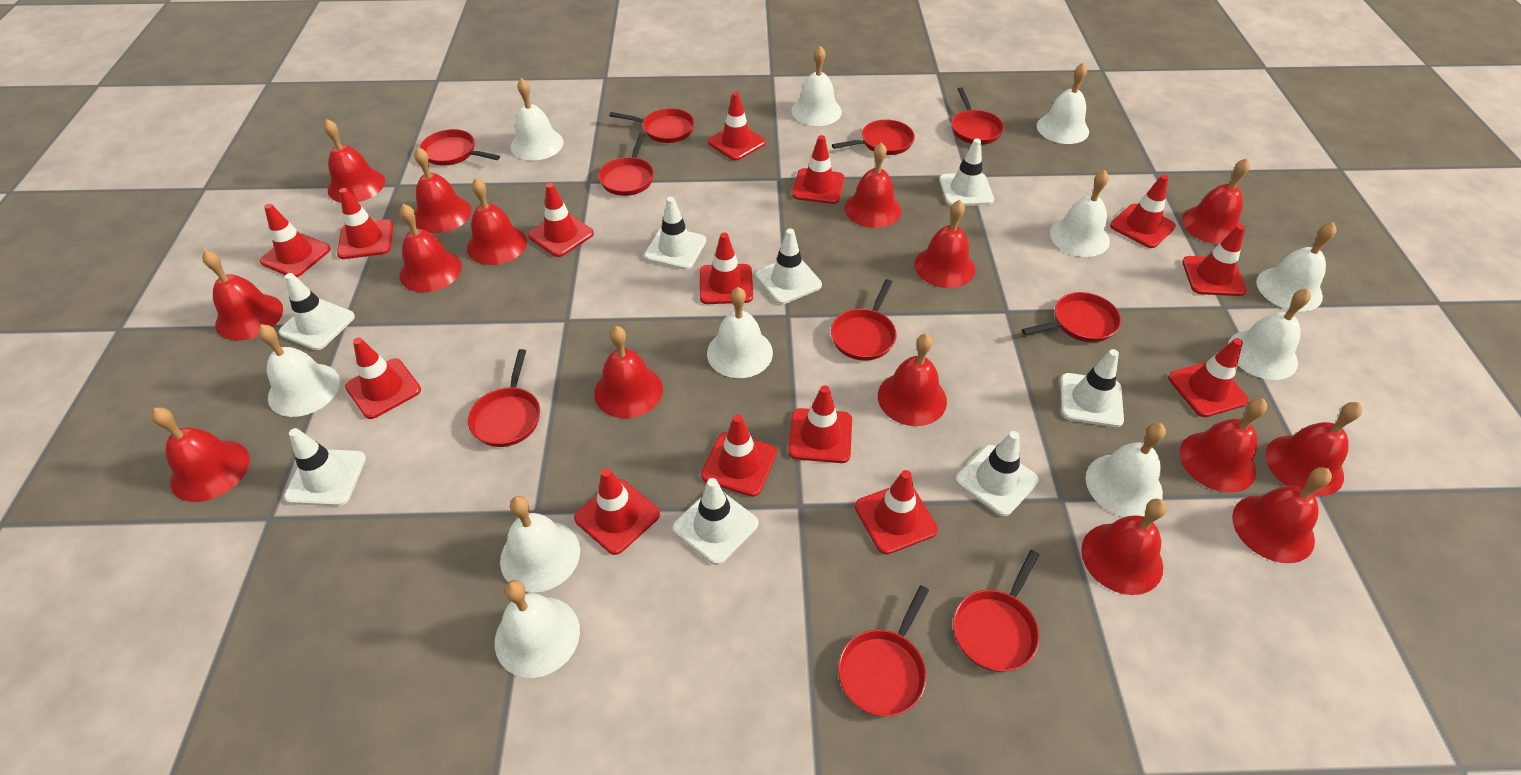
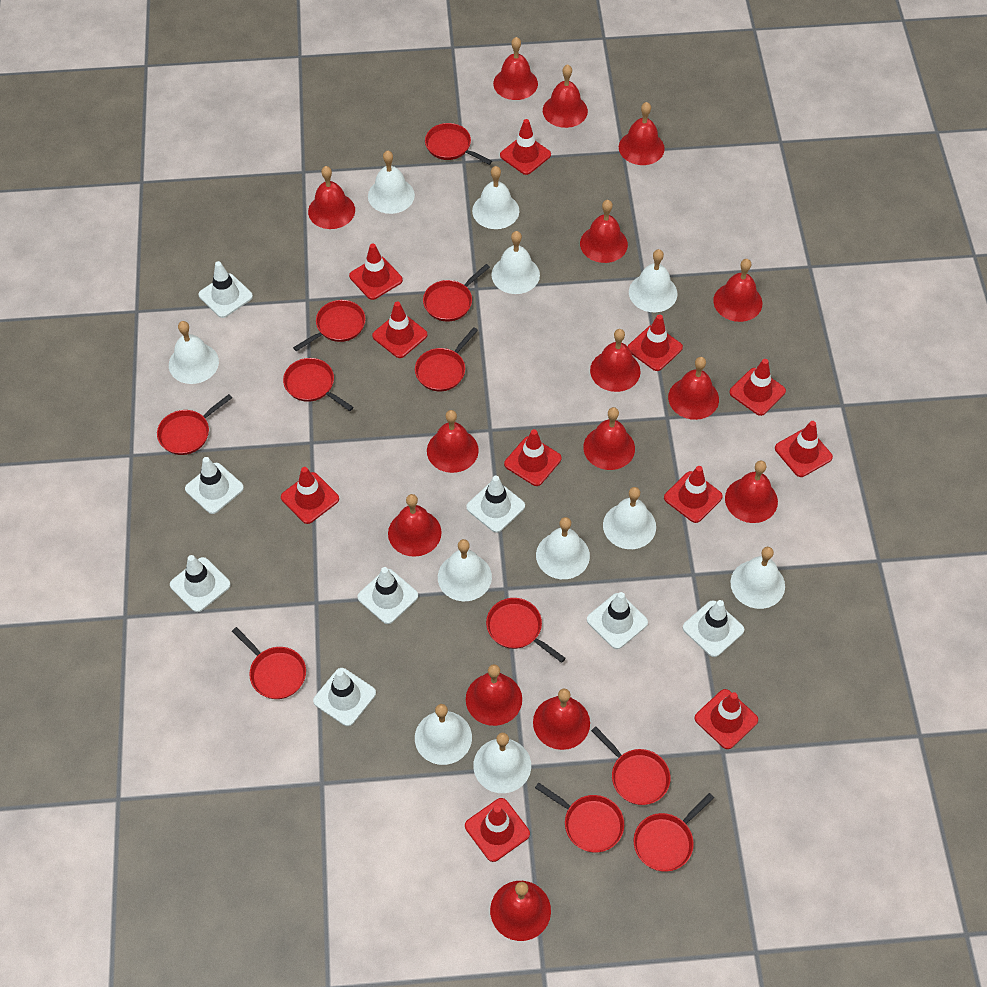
red pan: 10 -> 11
red traffic cone: 14 -> 11

